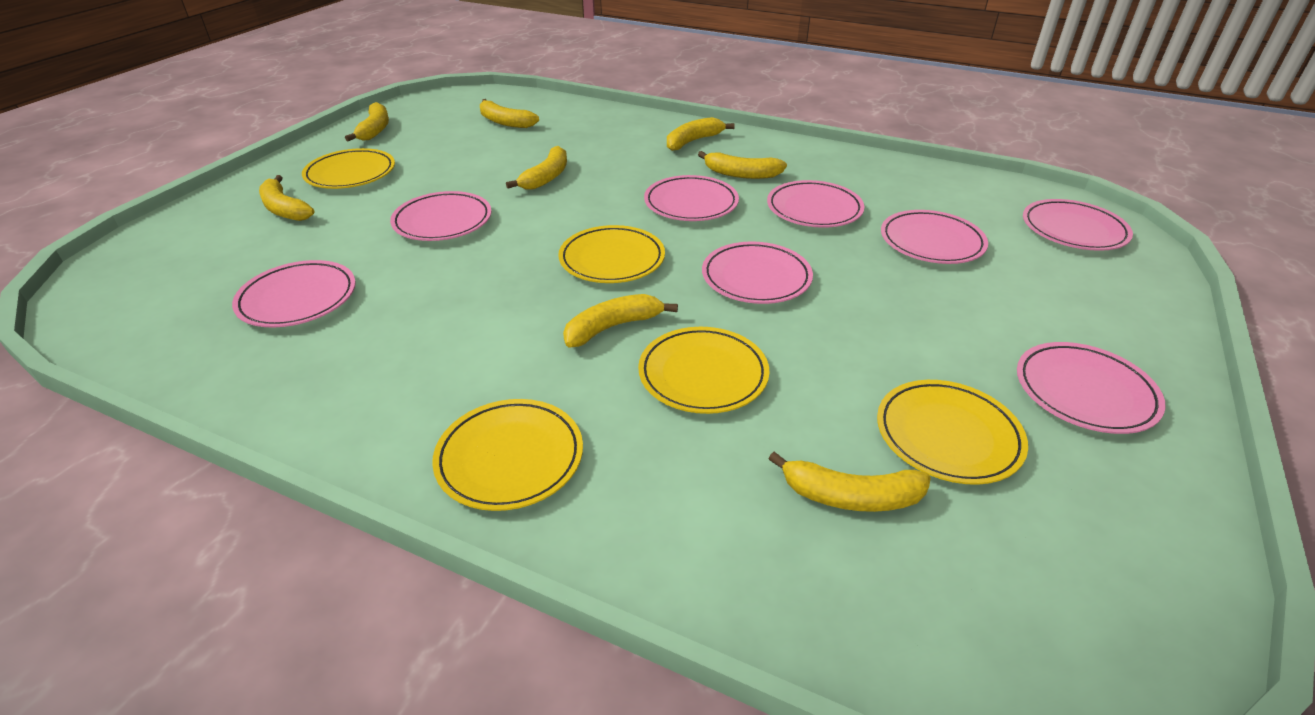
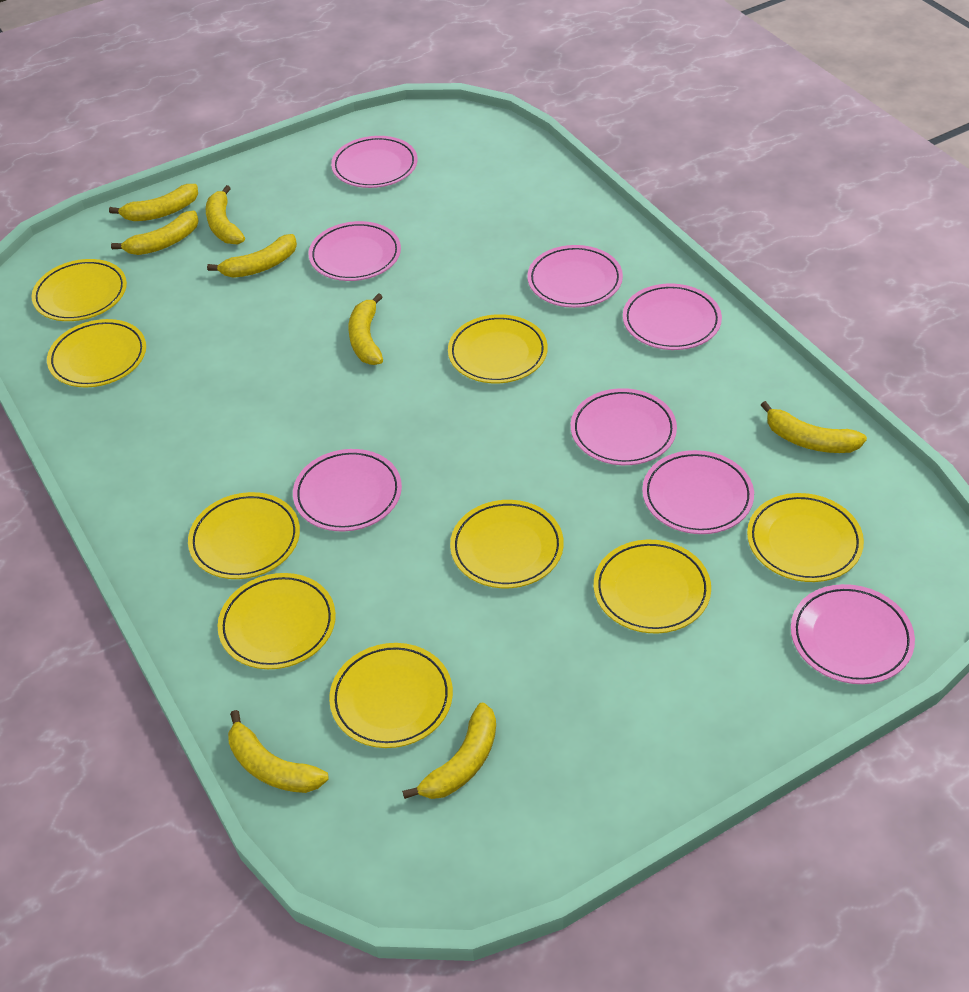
yellow plate: 5 -> 9

